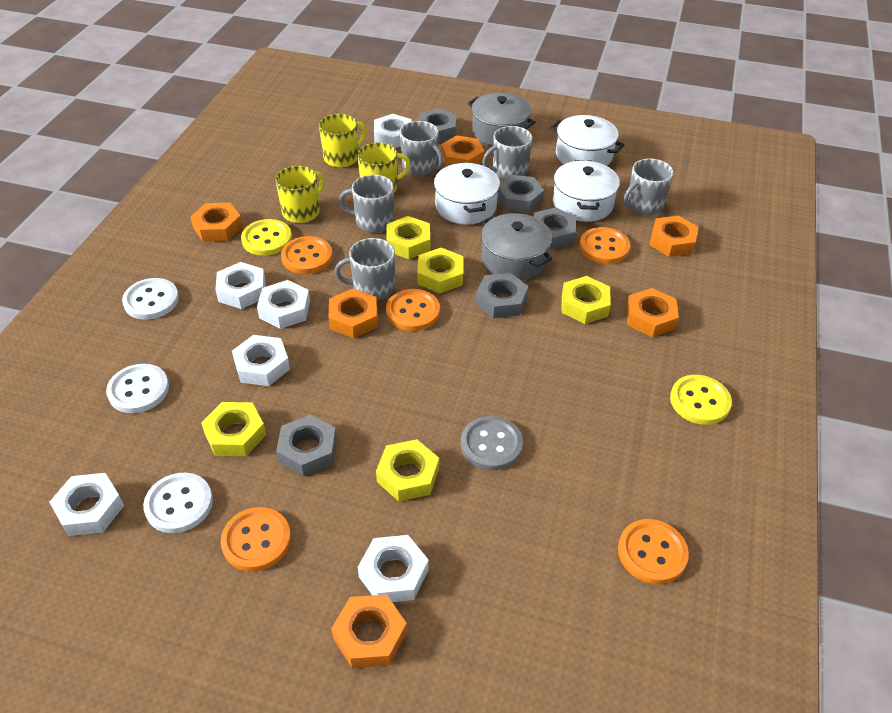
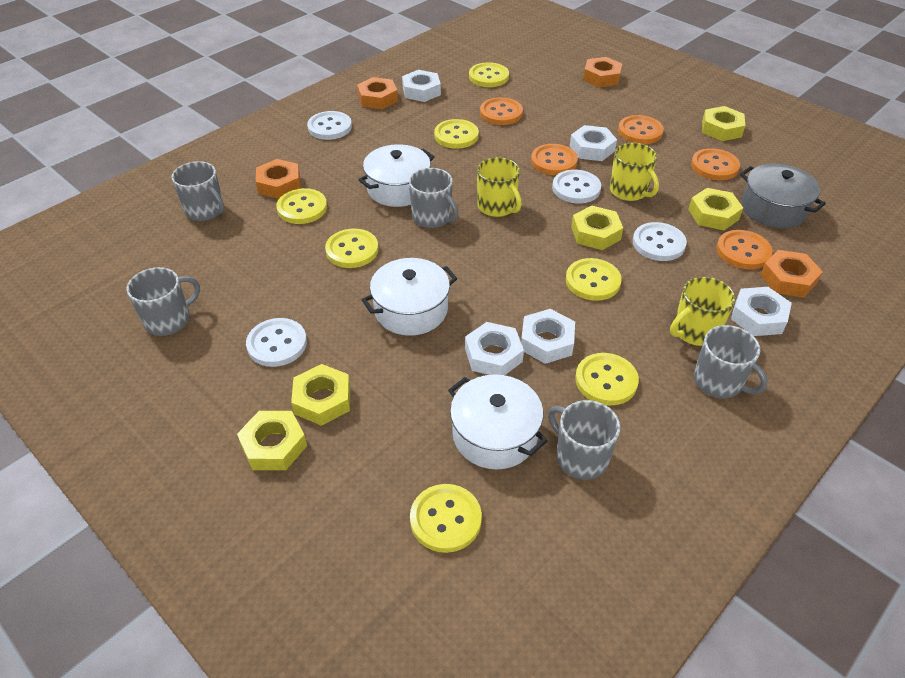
grey button: 1 -> 0
grey nut: 5 -> 0
grey pot: 2 -> 1
orange nut: 6 -> 4
white button: 3 -> 4
white nut: 6 -> 5
yellow button: 2 -> 7

